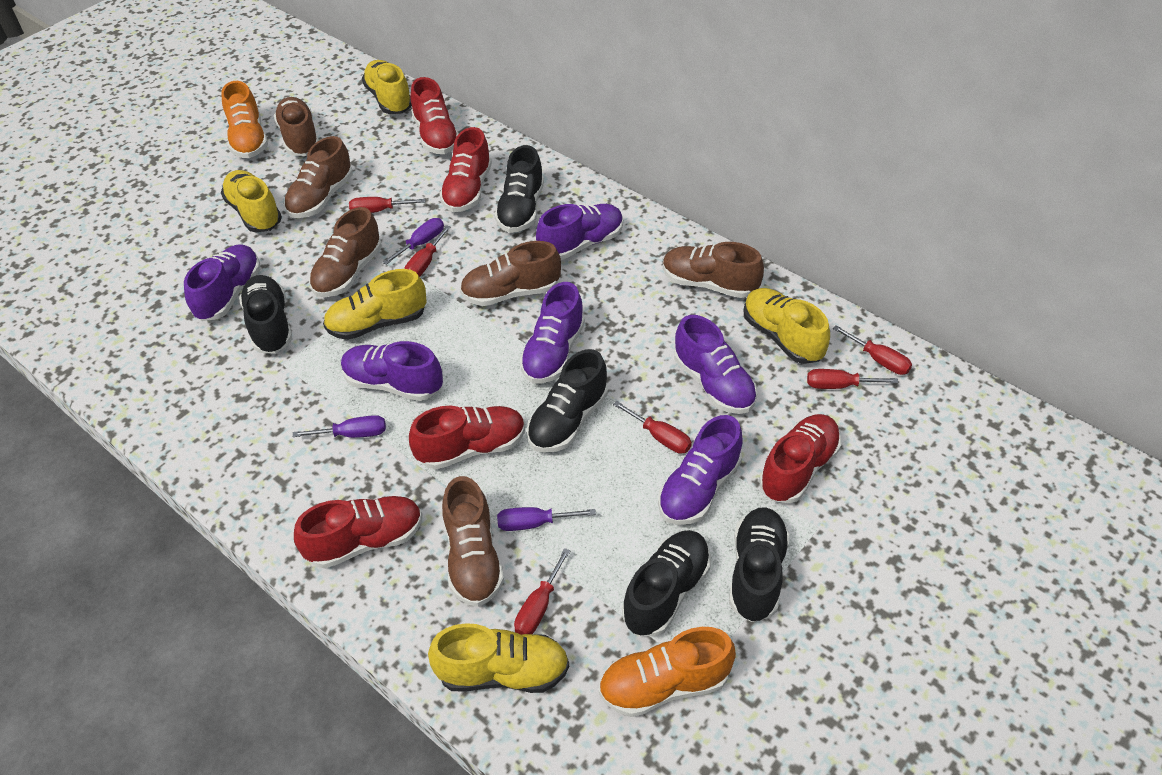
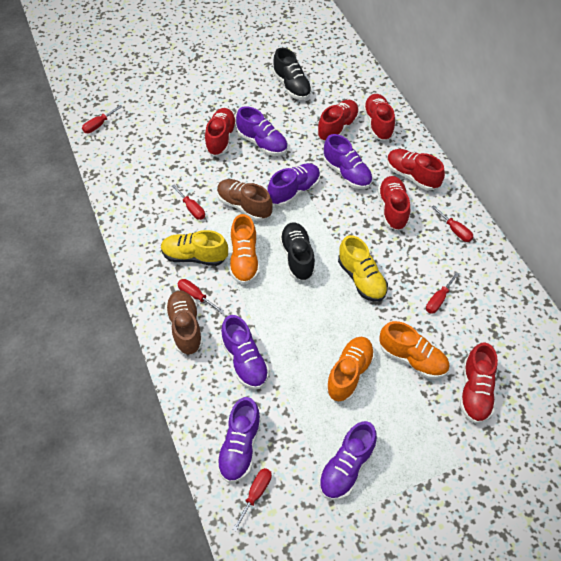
black shoe: 5 -> 2
brown shoe: 6 -> 2
orange shoe: 2 -> 3
purple screwdriver: 3 -> 0
red shoe: 5 -> 6
yellow shoe: 5 -> 2

